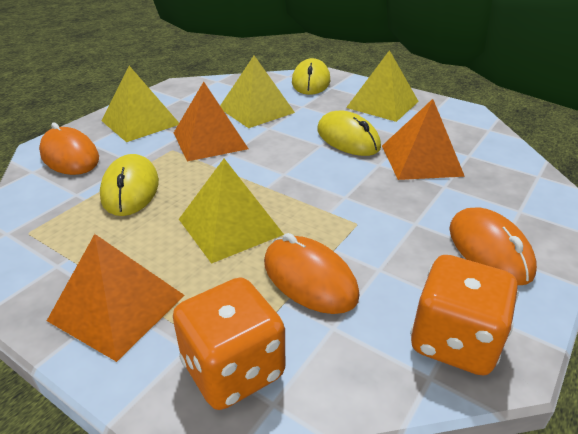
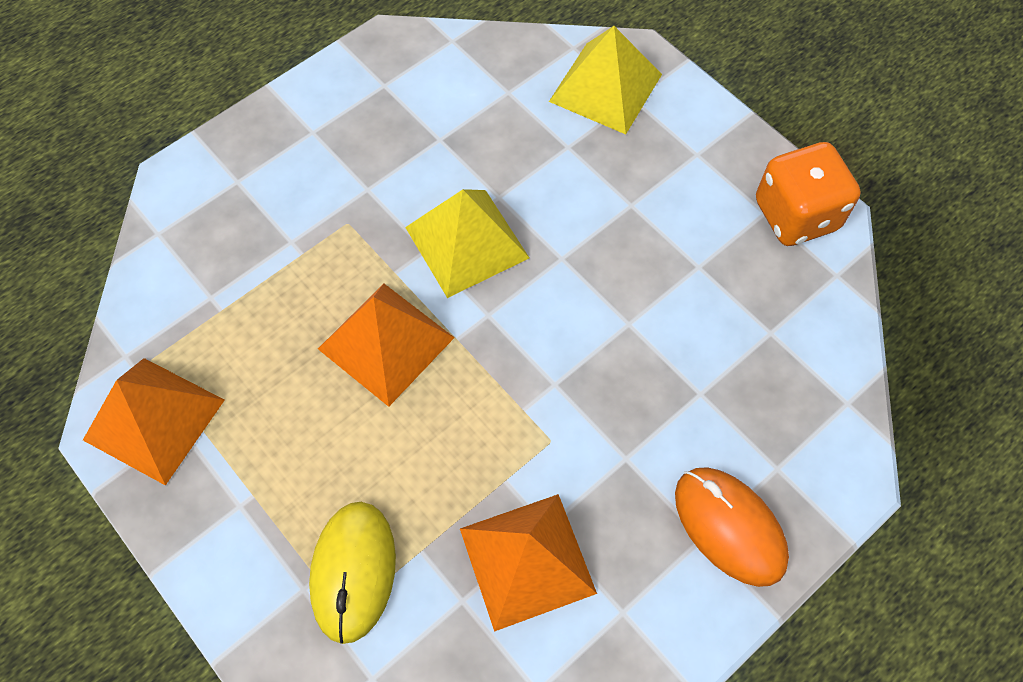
orange dice: 2 -> 1
orange mouse: 3 -> 1
yellow mouse: 3 -> 1
yellow pyramid: 4 -> 2

